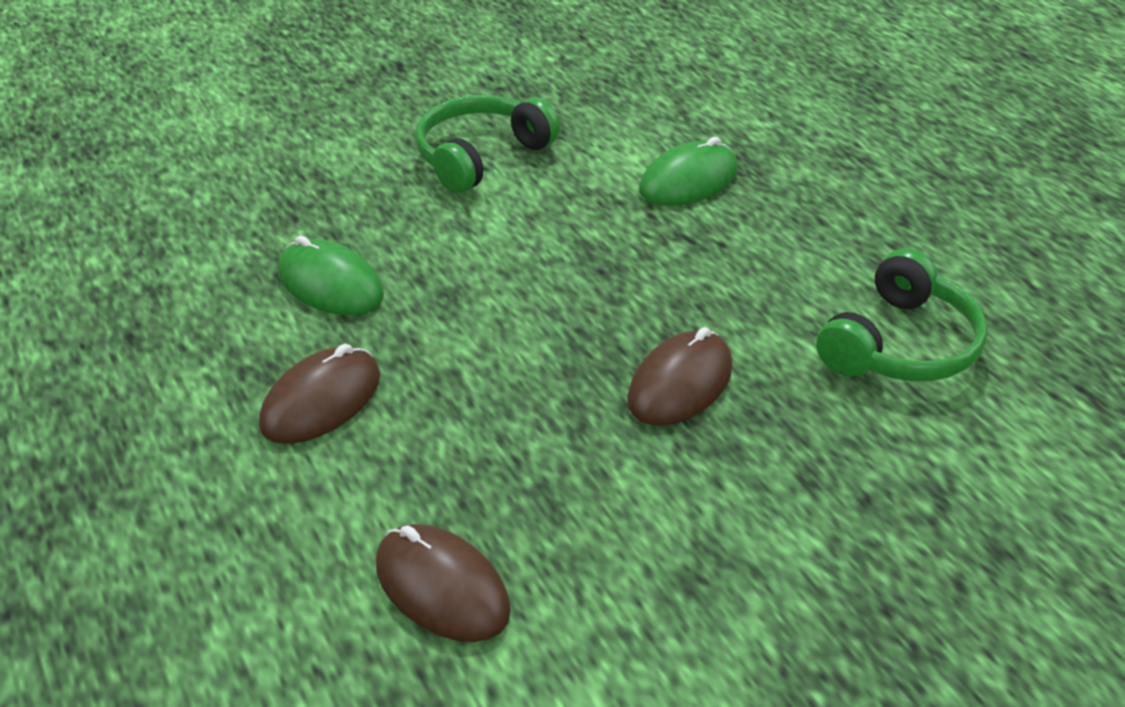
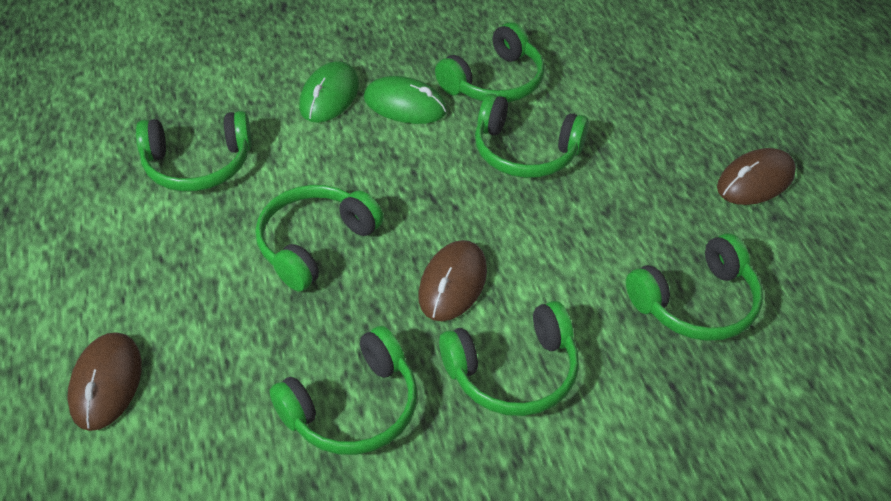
green headphones: 2 -> 7

